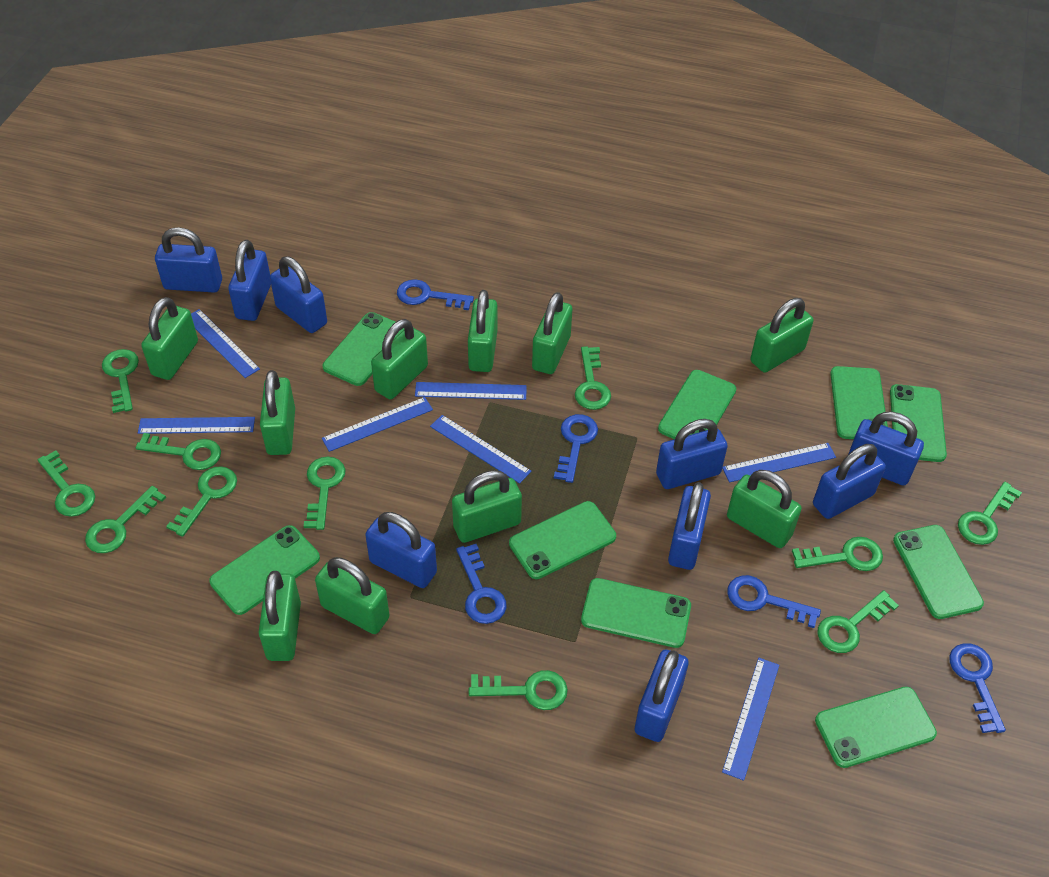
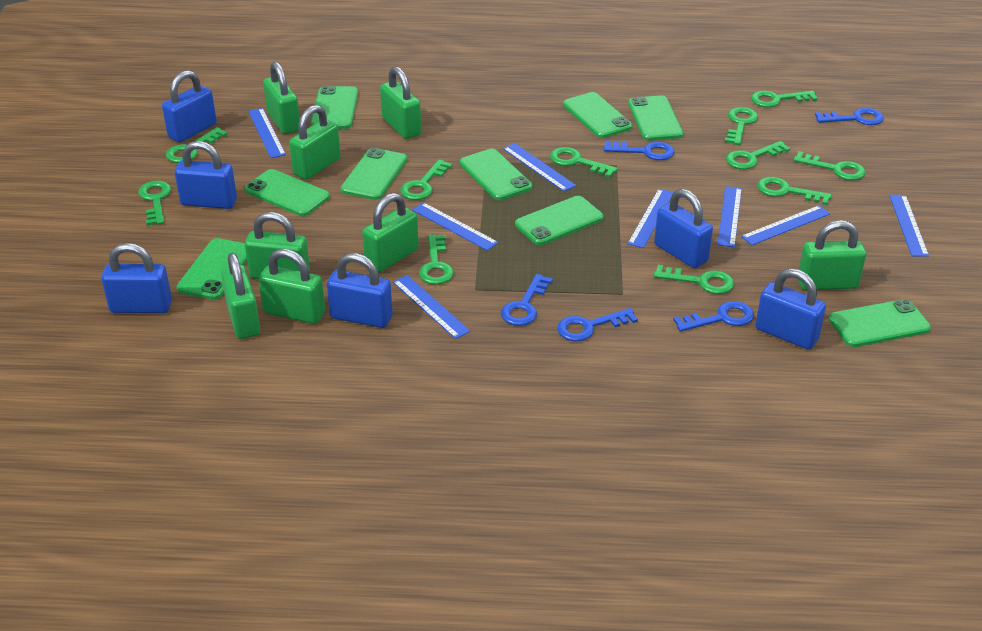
blue padlock: 9 -> 6
blue ruler: 7 -> 8
green padlock: 10 -> 8

